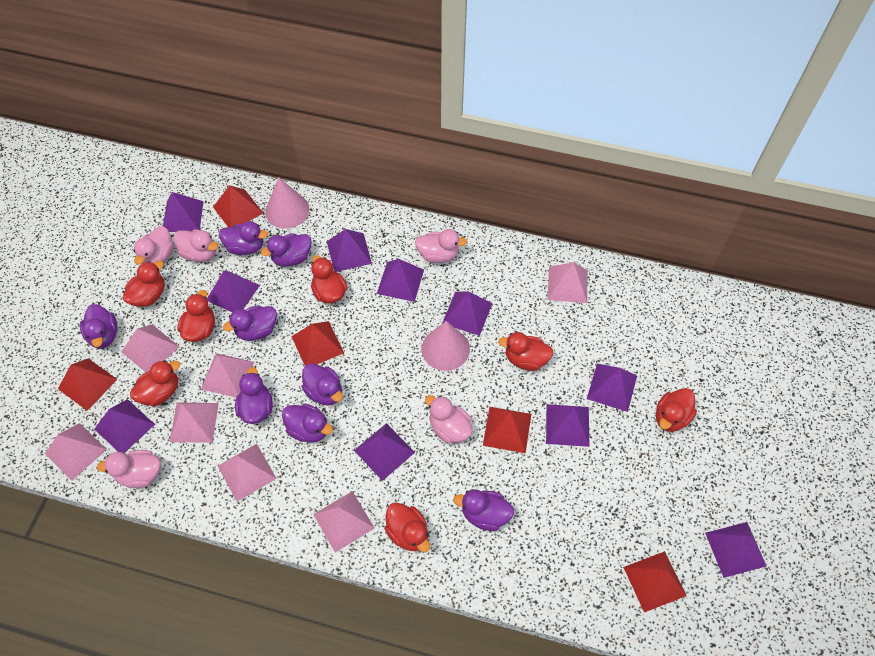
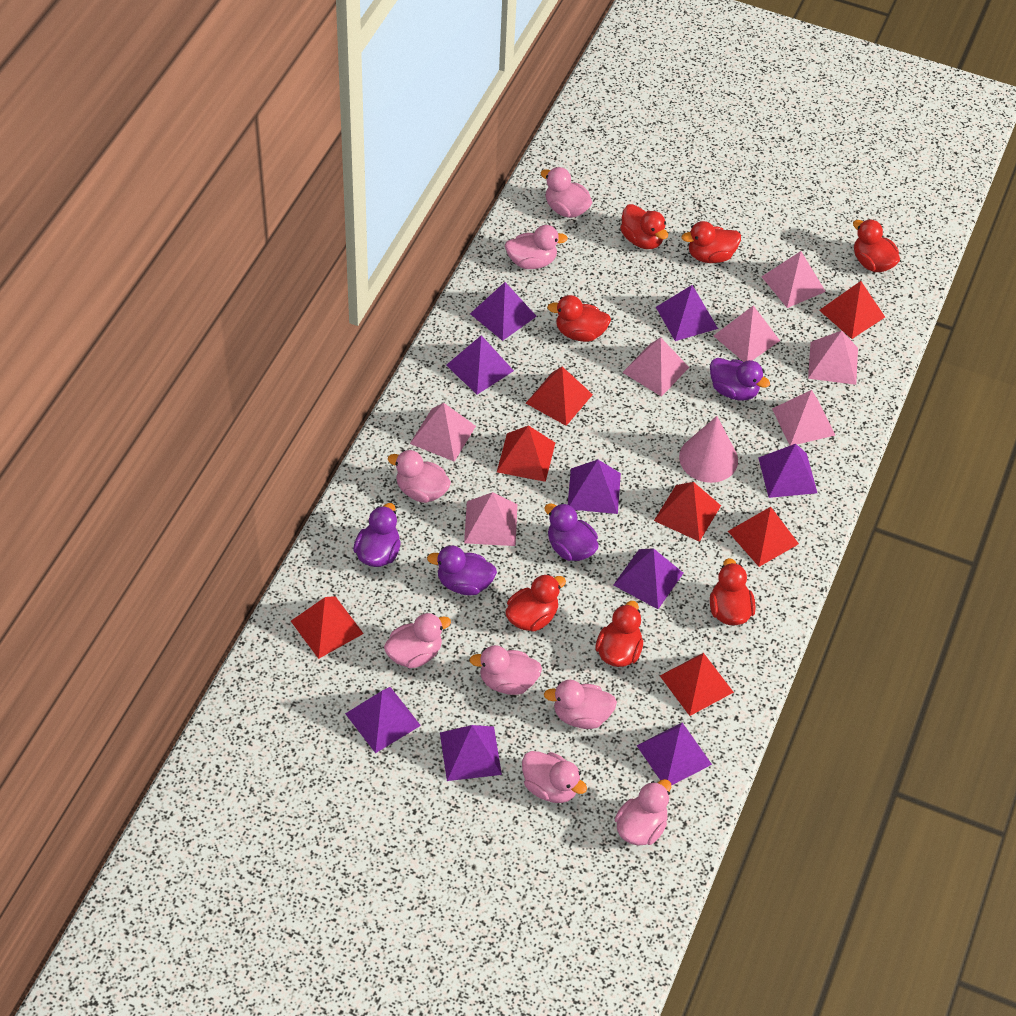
pink cone: 2 -> 1
pink duck: 5 -> 8
purple duck: 8 -> 4
purple pyramid: 10 -> 9
red pyramid: 5 -> 7

